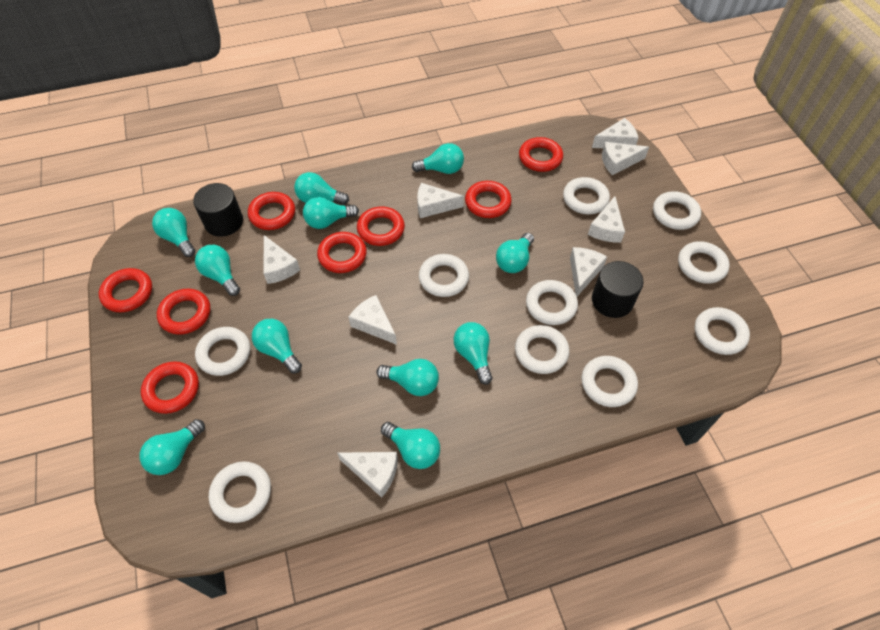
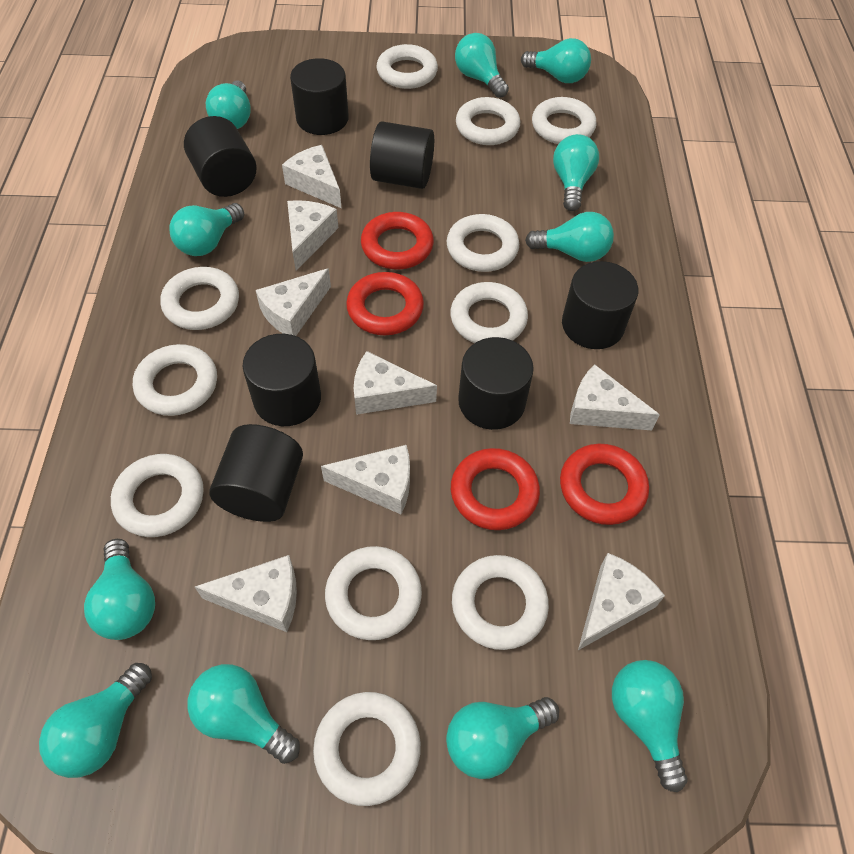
black cylinder: 2 -> 7
red ring: 8 -> 4
white ring: 10 -> 11

